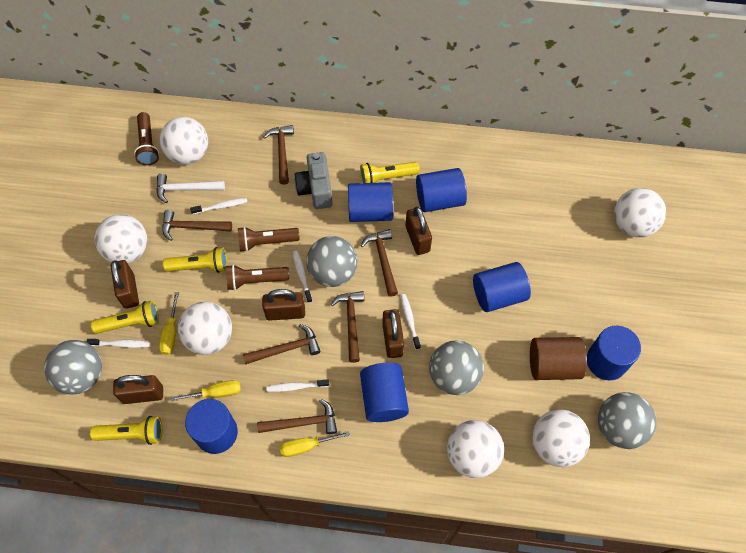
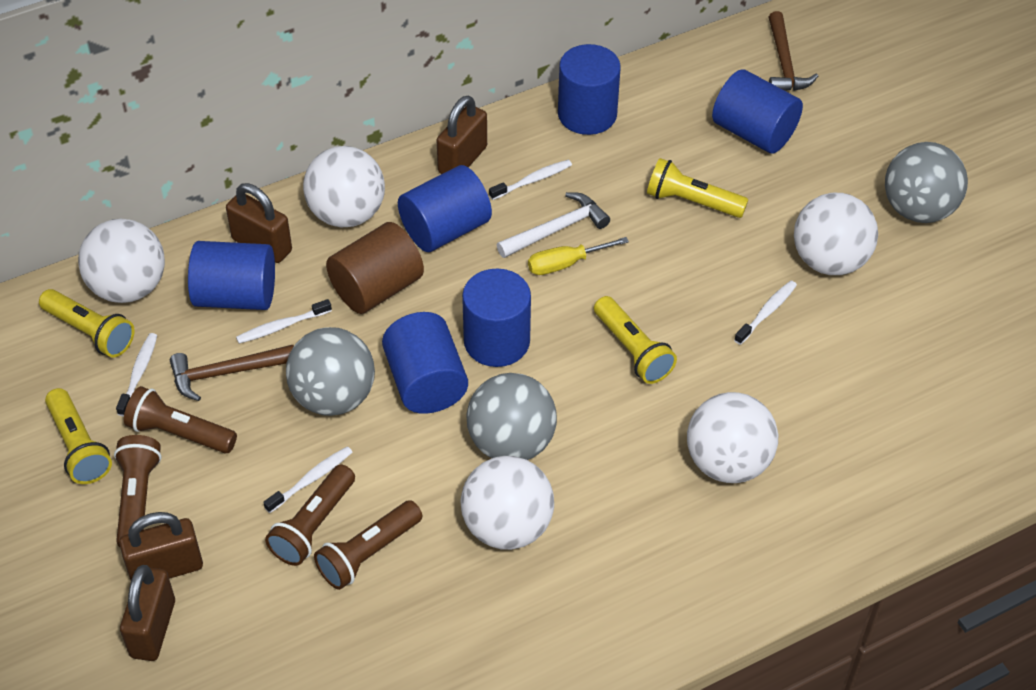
brown flashlight: 3 -> 4
brown hammer: 6 -> 2
brown padlock: 5 -> 4
grey ball: 4 -> 3
grey camera: 1 -> 0
white ball: 6 -> 5
yellow screwdriver: 3 -> 1

